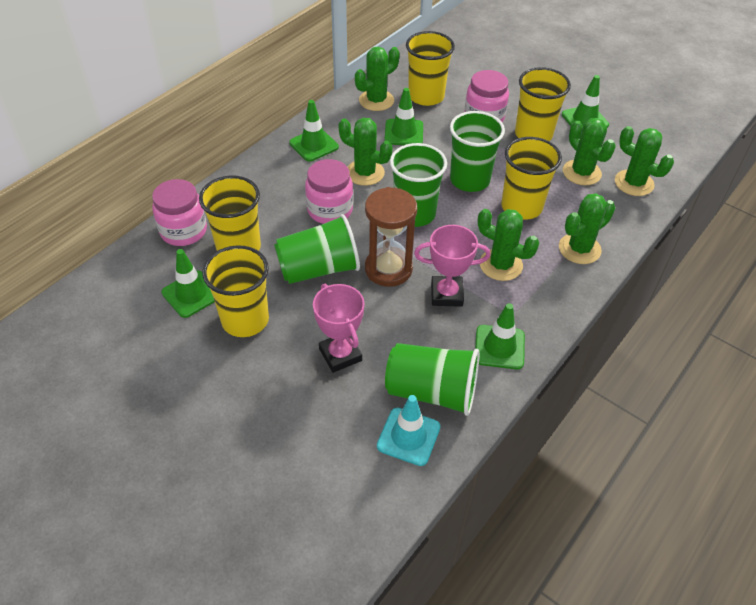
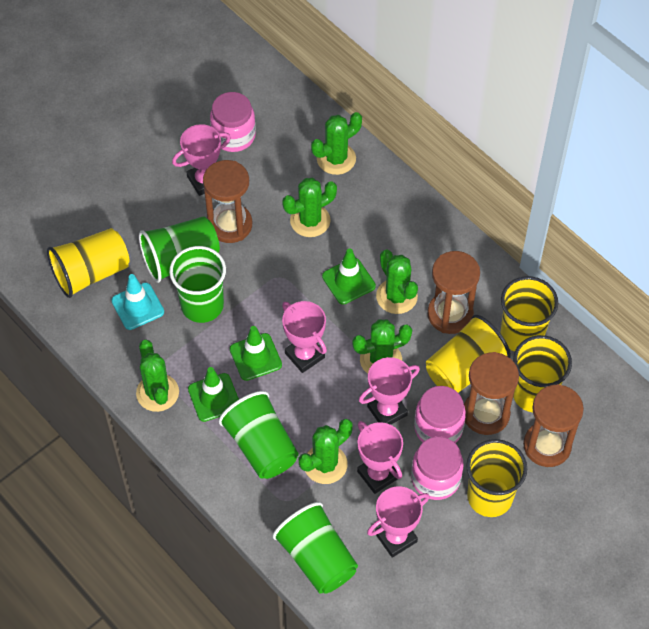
brown hourglass: 1 -> 4
green traffic cone: 5 -> 3
pink trophy: 2 -> 5

